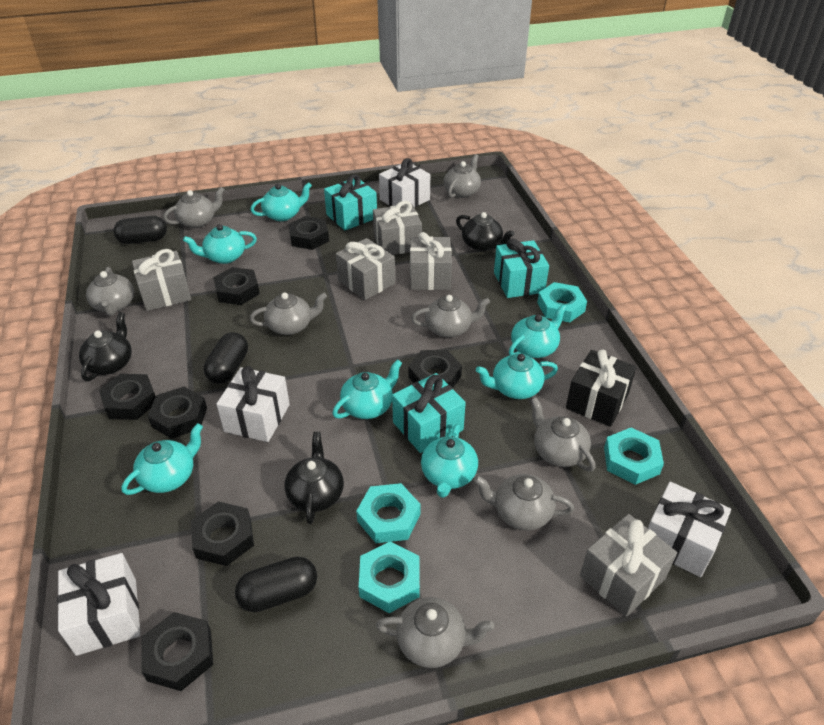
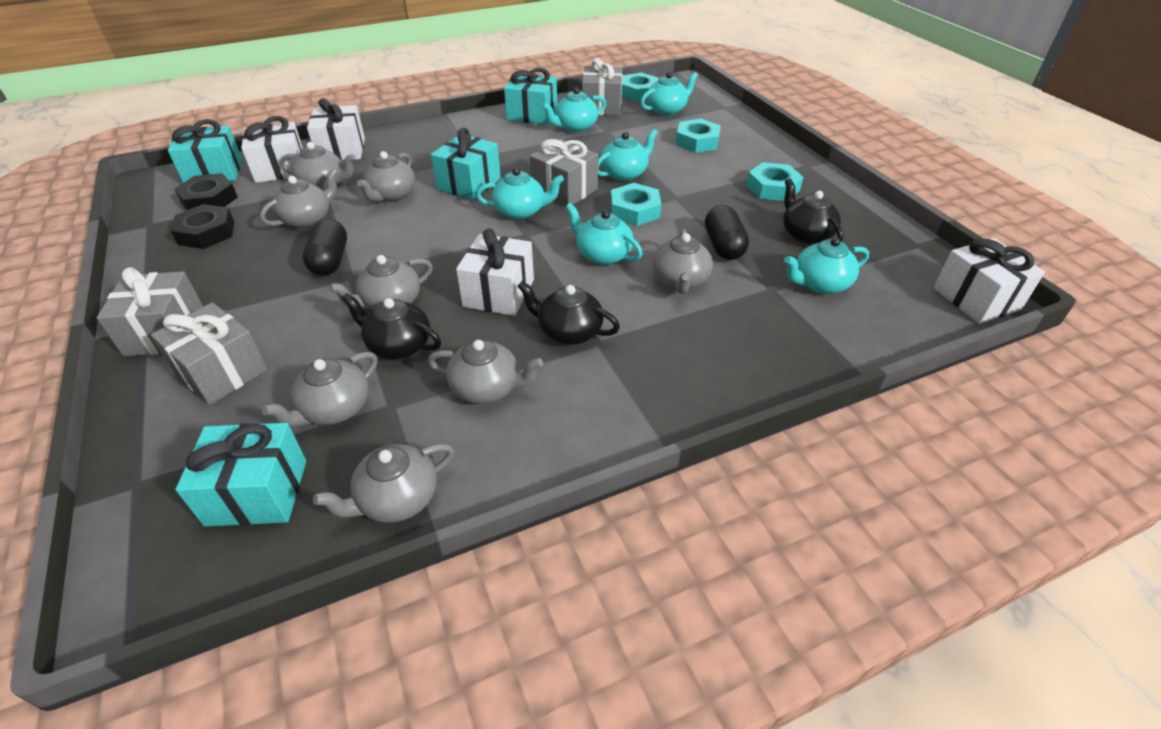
black capsule: 3 -> 2
black gift: 1 -> 0
black nut: 7 -> 2
grey gift: 5 -> 4
turquoise gift: 3 -> 4
turquoise teapot: 7 -> 6

